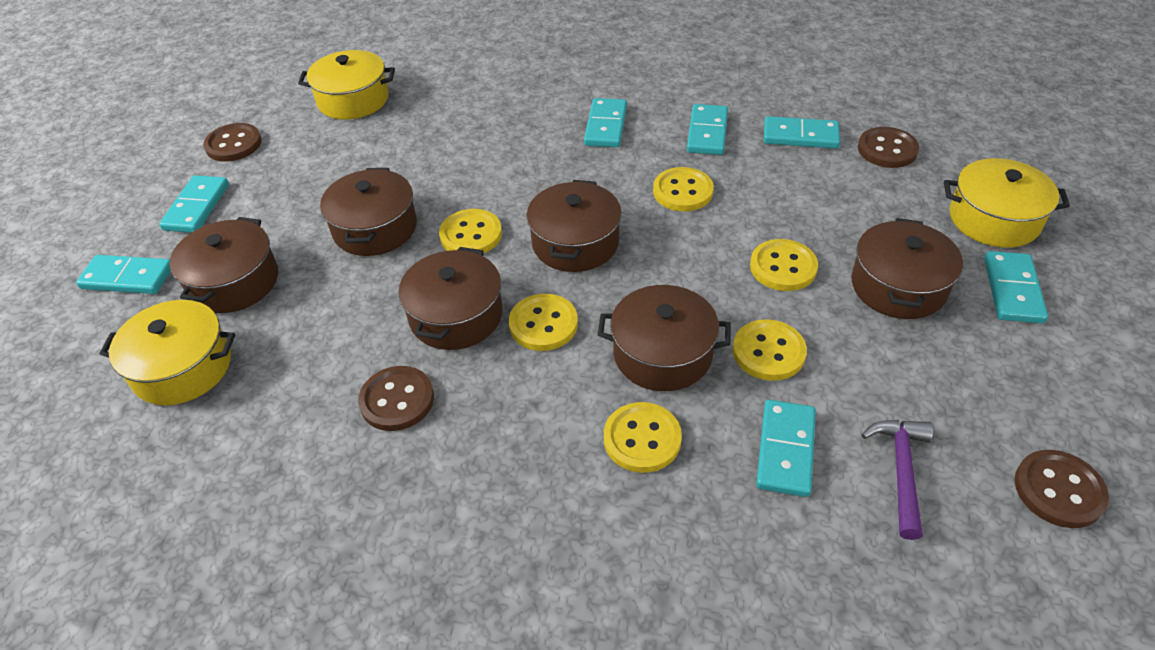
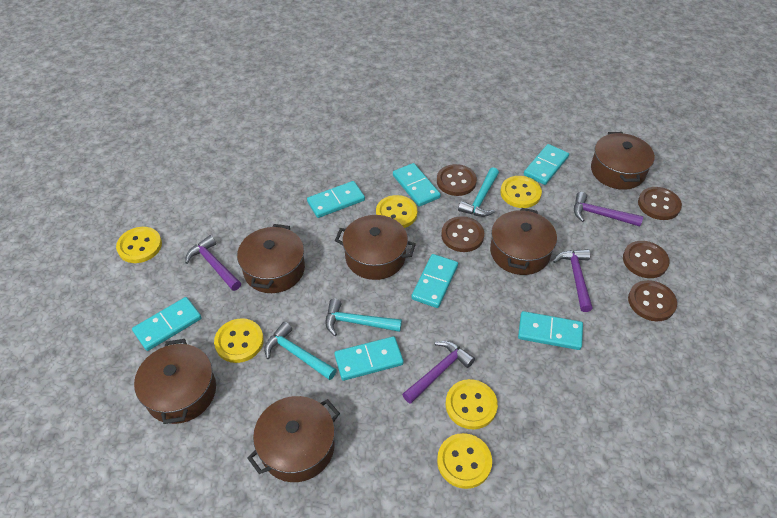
brown button: 4 -> 5
purple hammer: 1 -> 4
turquoise hammer: 0 -> 3
yellow pot: 3 -> 0

